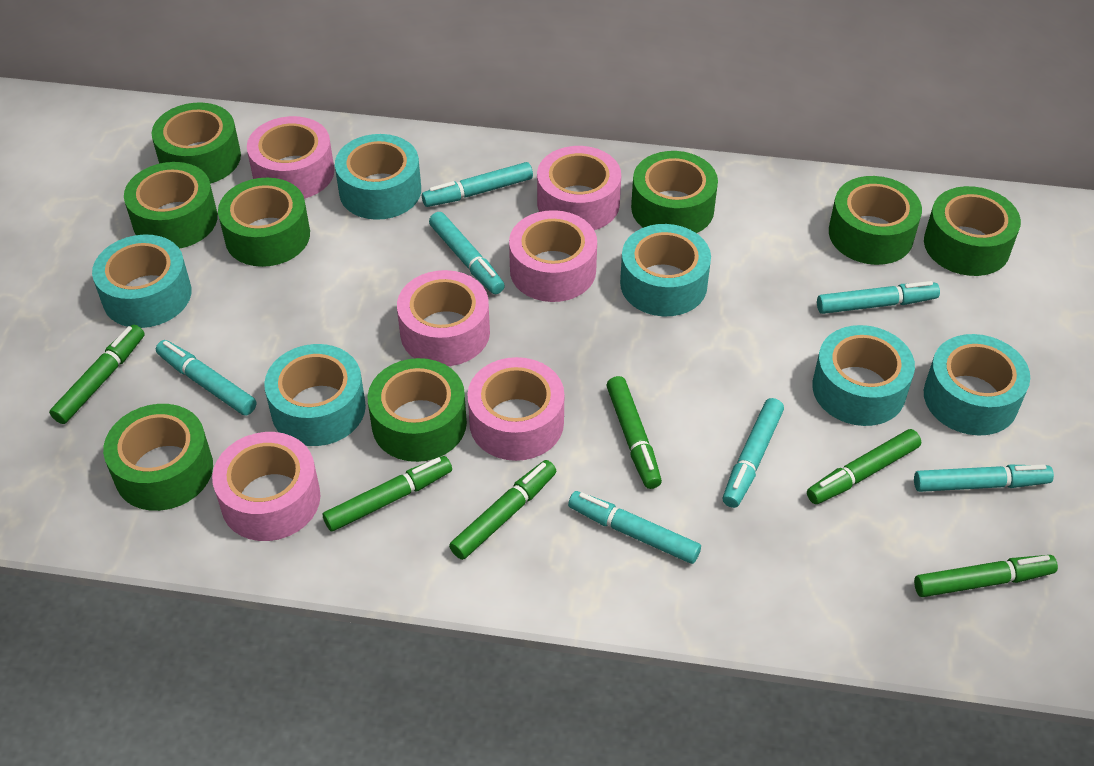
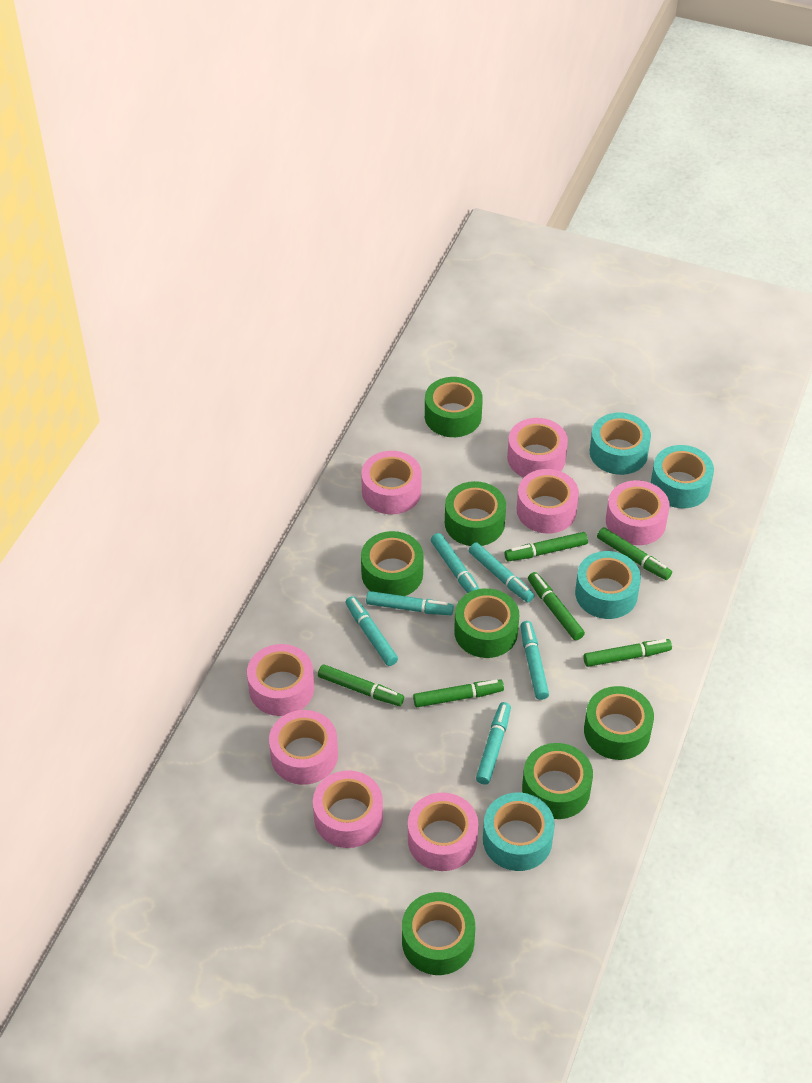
green tape: 8 -> 7
pink tape: 6 -> 8
turquoise marker: 7 -> 6
turquoise tape: 6 -> 4

